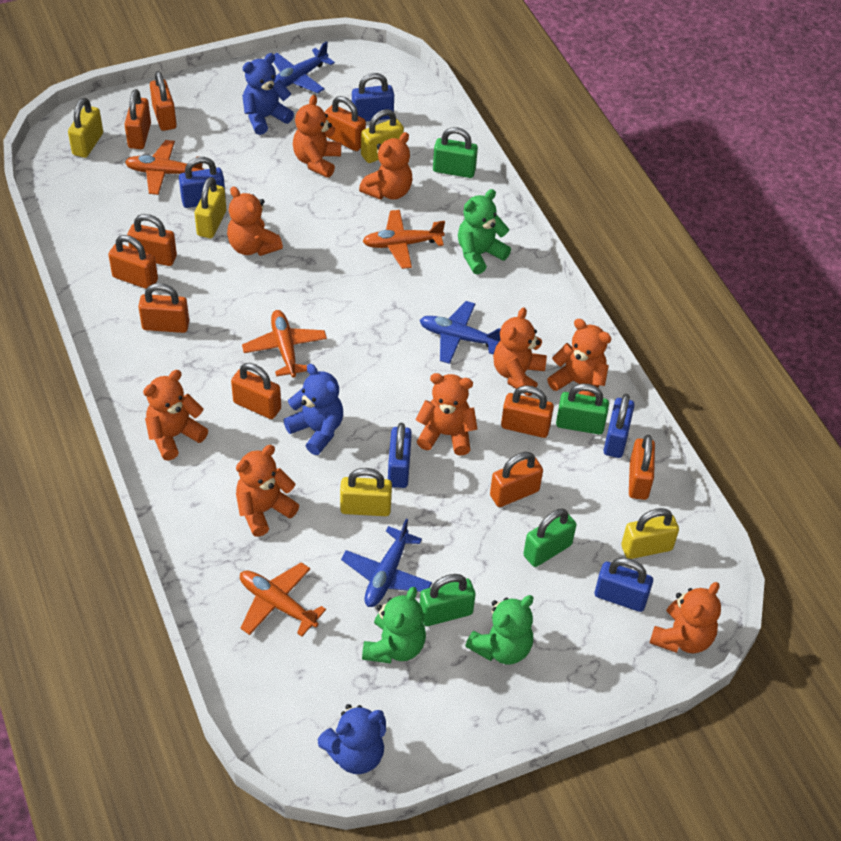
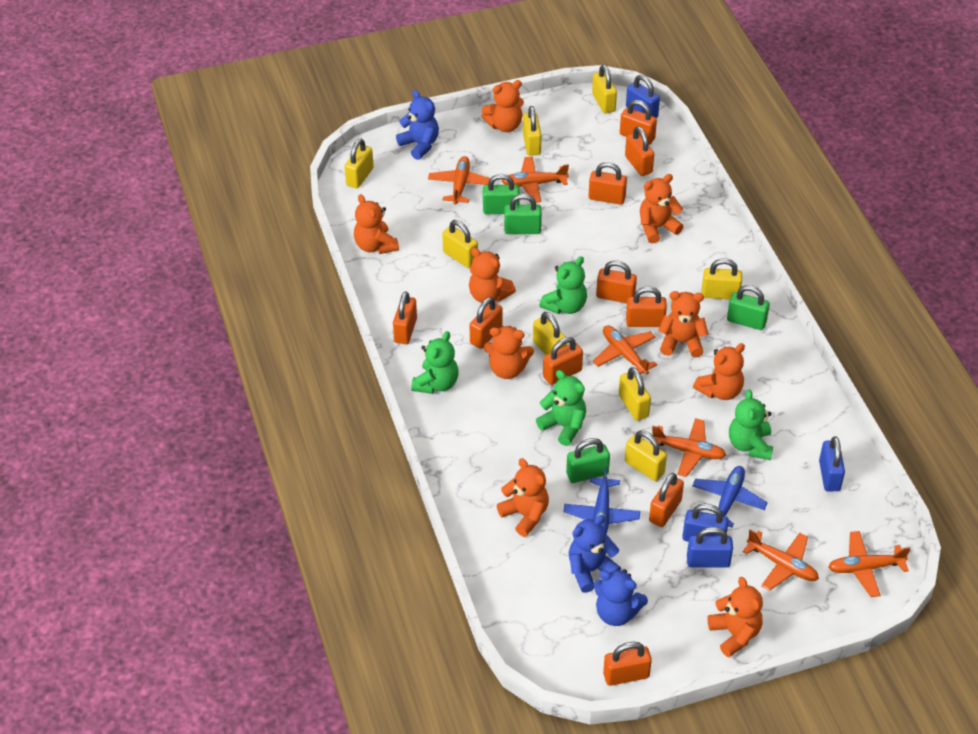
blue padlock: 5 -> 4
blue plane: 3 -> 2
green teddy bear: 3 -> 4
orange plane: 4 -> 6
yellow padlock: 5 -> 8

